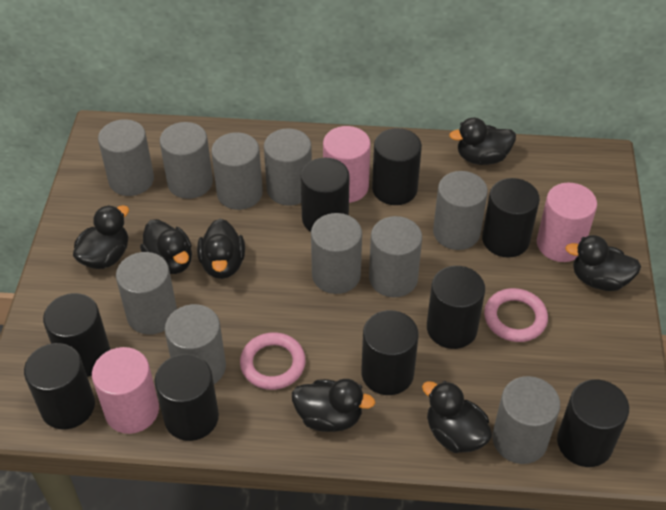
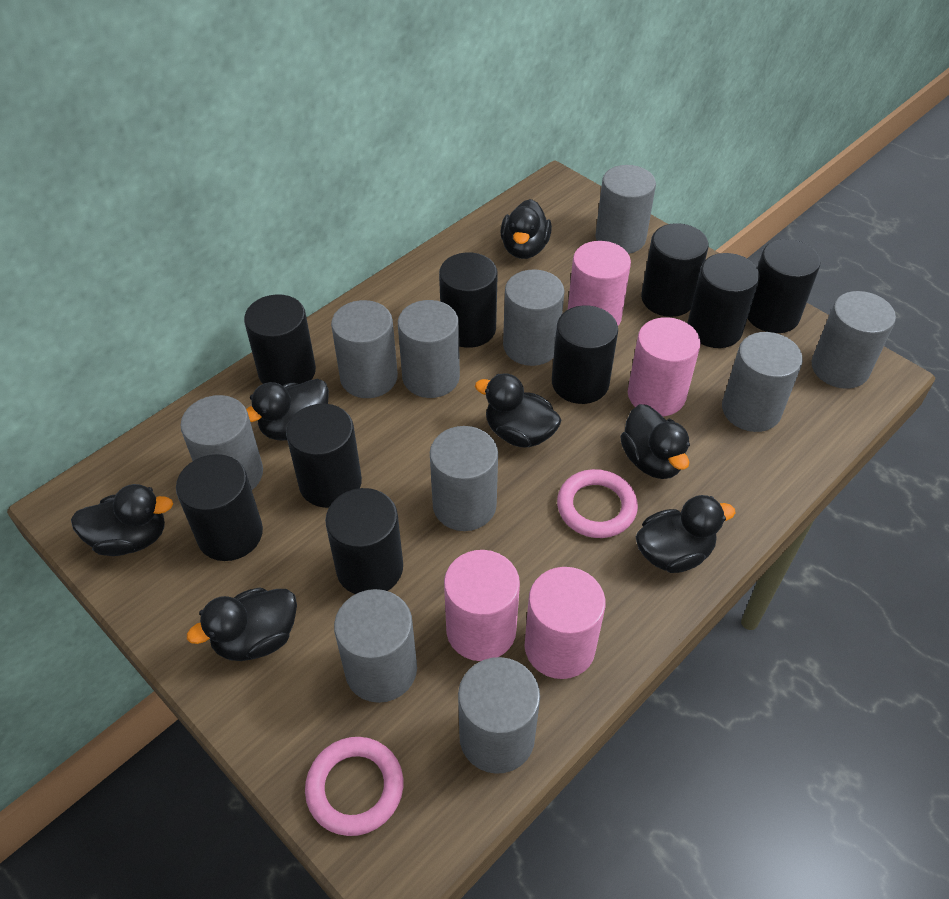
pink cylinder: 3 -> 4

